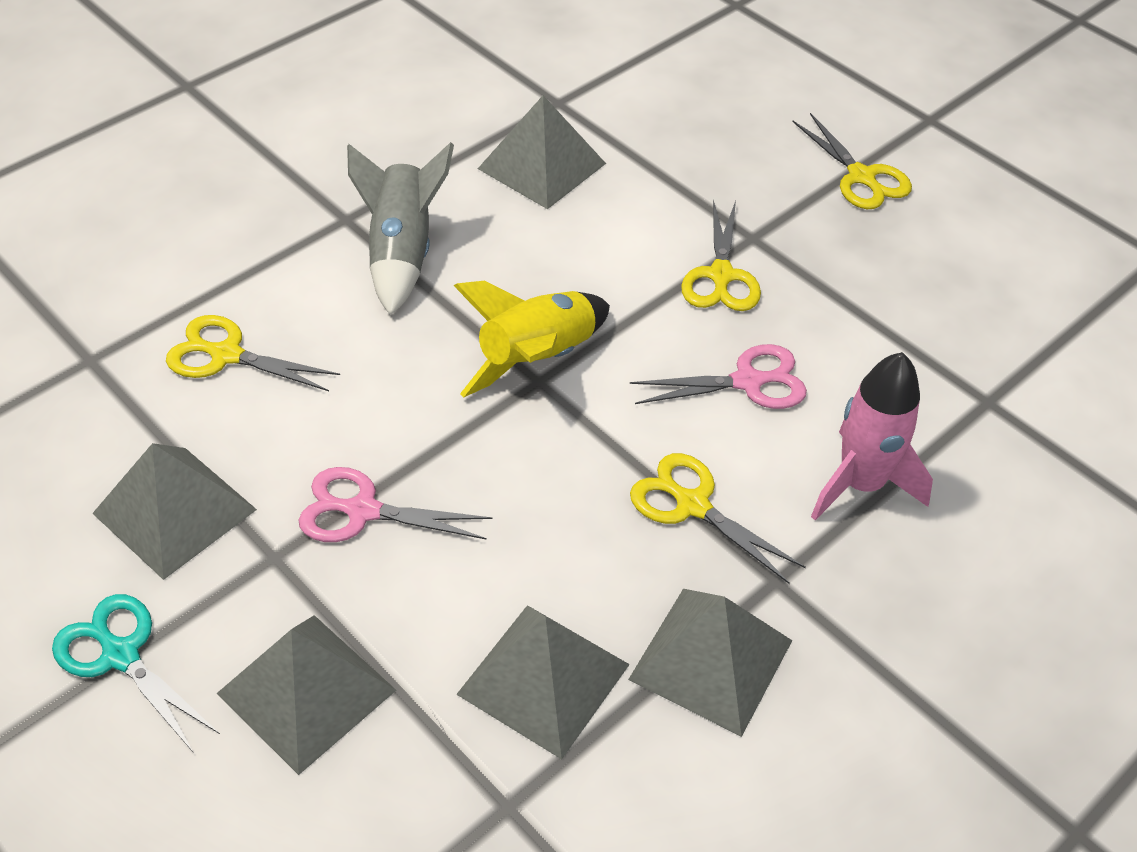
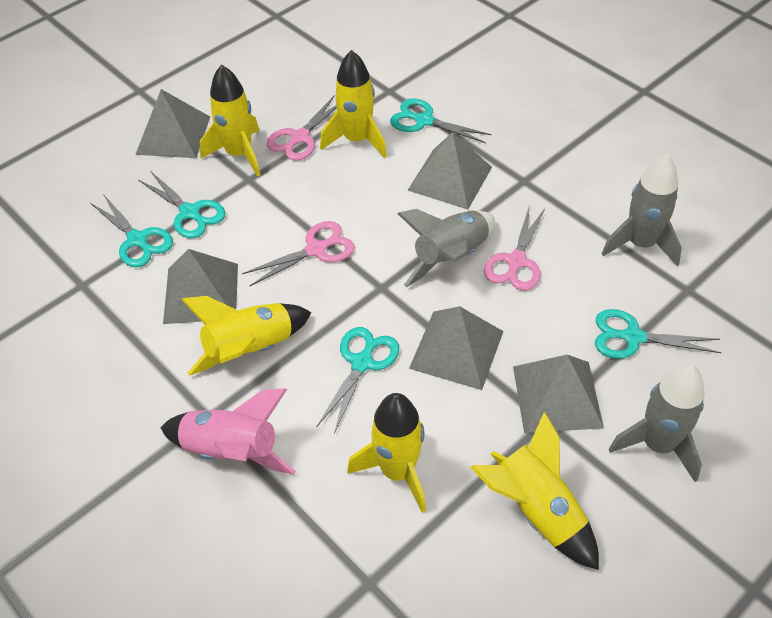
grey rocket: 1 -> 3
pink scissors: 2 -> 3
turquoise scissors: 1 -> 5
yellow rocket: 1 -> 5
yellow scissors: 4 -> 0

